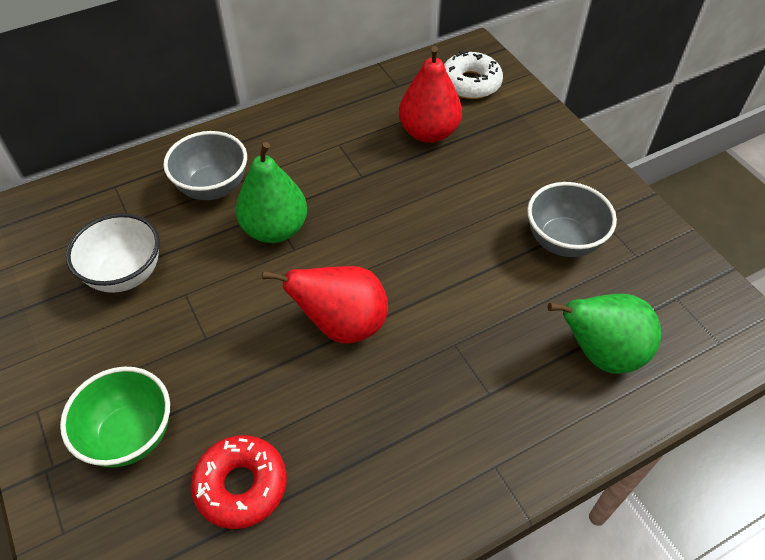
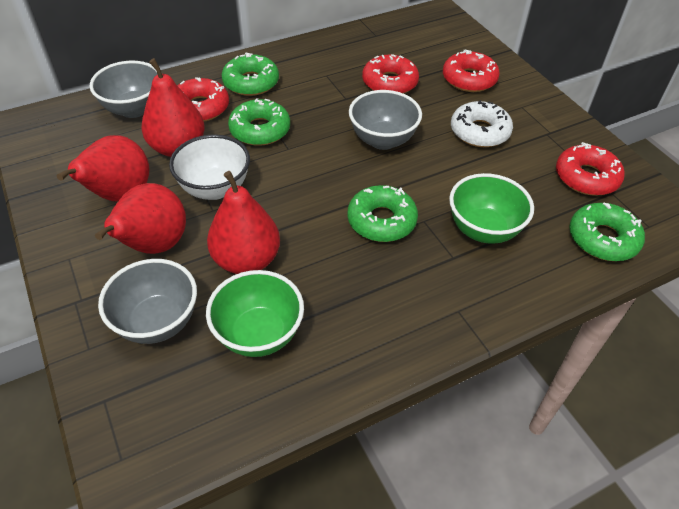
green bowl: 1 -> 2
green donut: 0 -> 4
green pear: 2 -> 0
grey bowl: 2 -> 3
red donut: 1 -> 4
red pear: 2 -> 4

